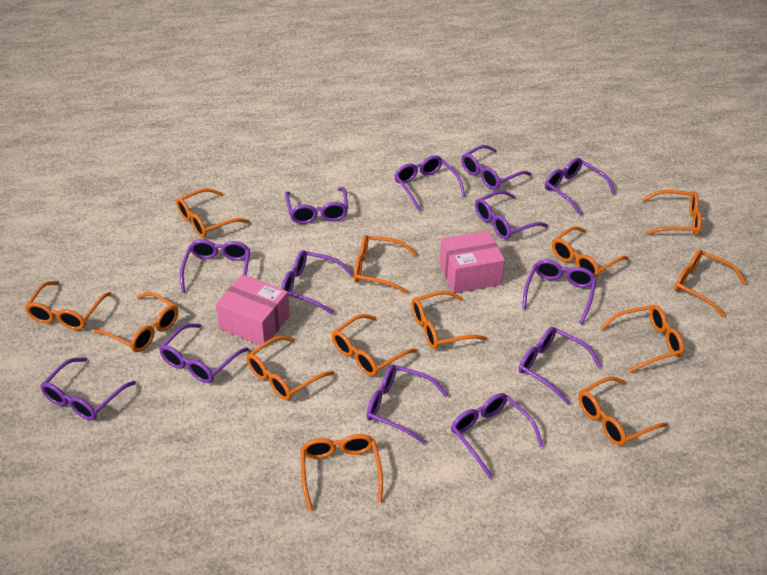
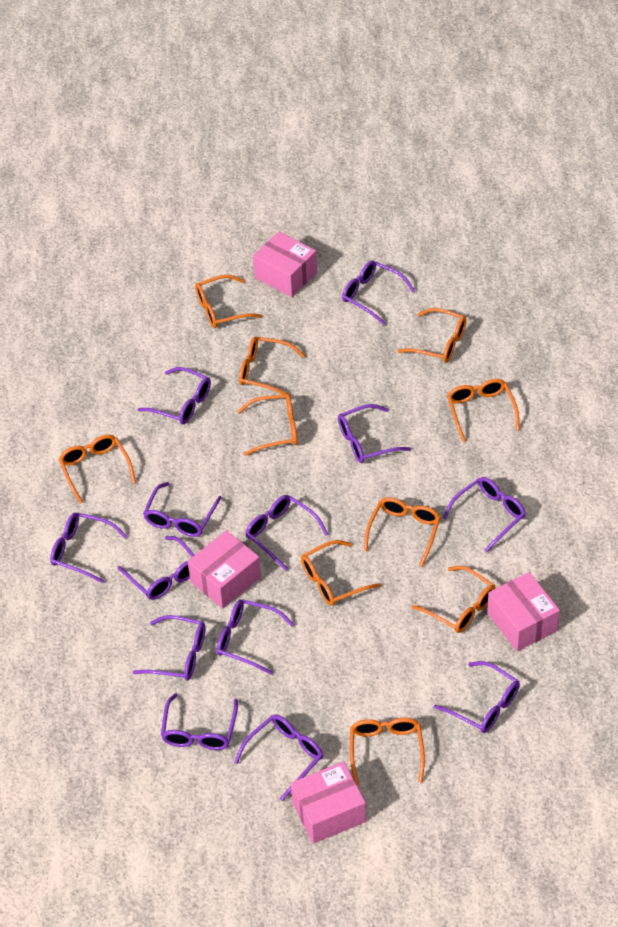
orange glasses: 13 -> 10
pink box: 2 -> 4

